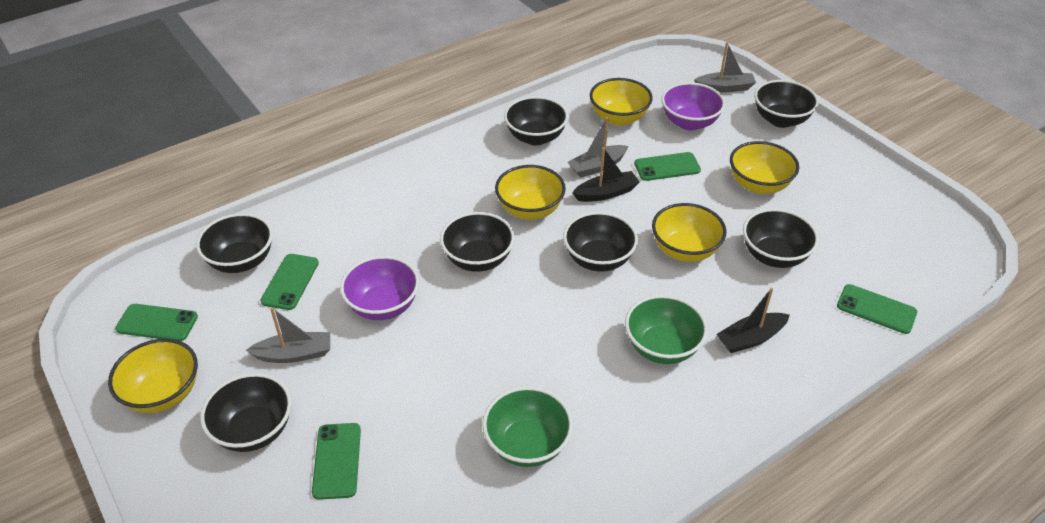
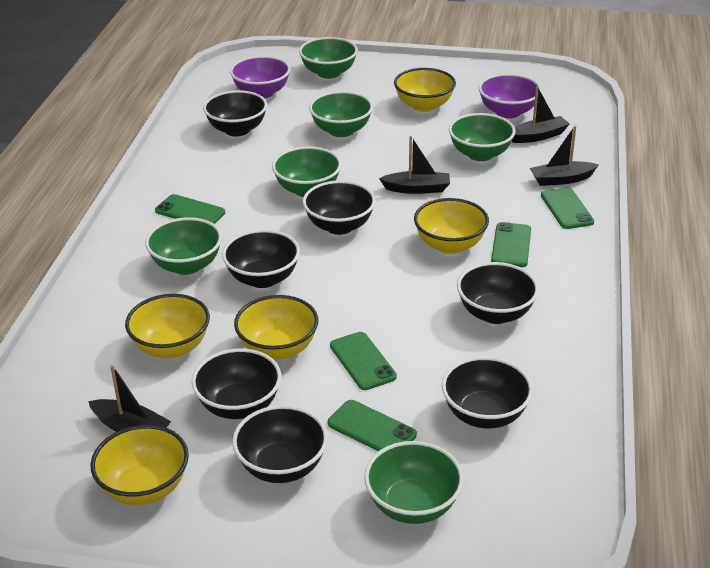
black boat: 2 -> 4
green bowl: 2 -> 6
grey boat: 3 -> 0

